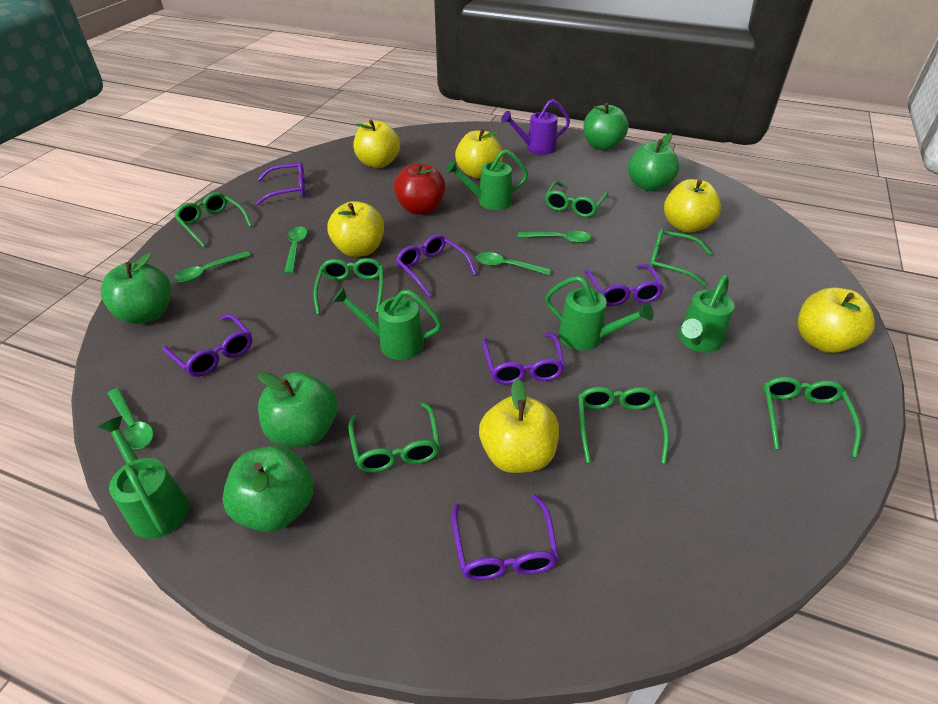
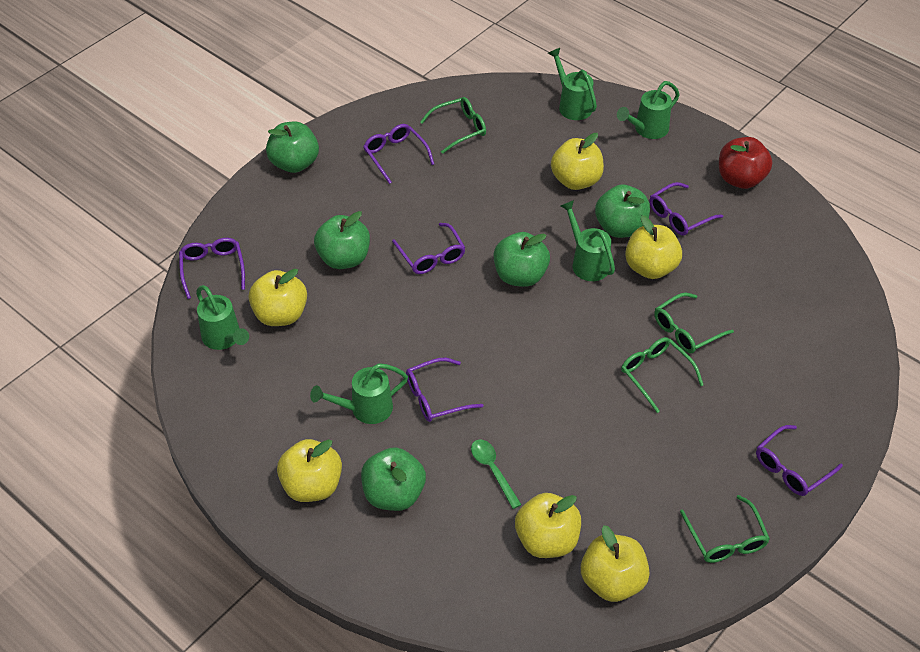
green glasses: 7 -> 4
green spoon: 5 -> 1
purple watering can: 1 -> 0

